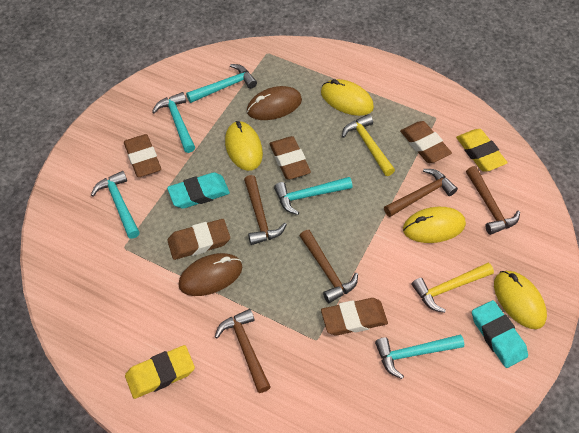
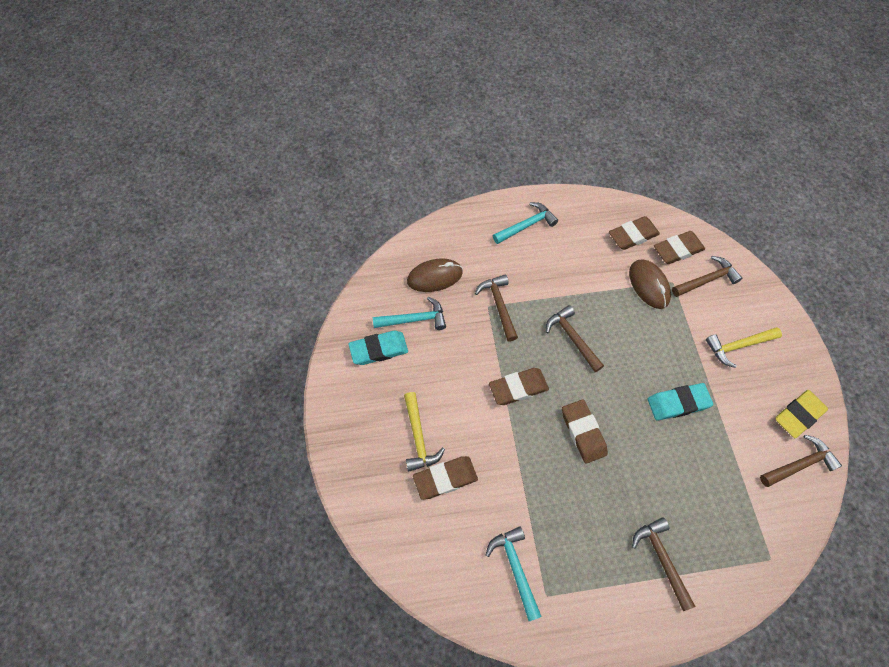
turquoise hammer: 5 -> 3
yellow eraser: 2 -> 1
yellow mouse: 4 -> 0

